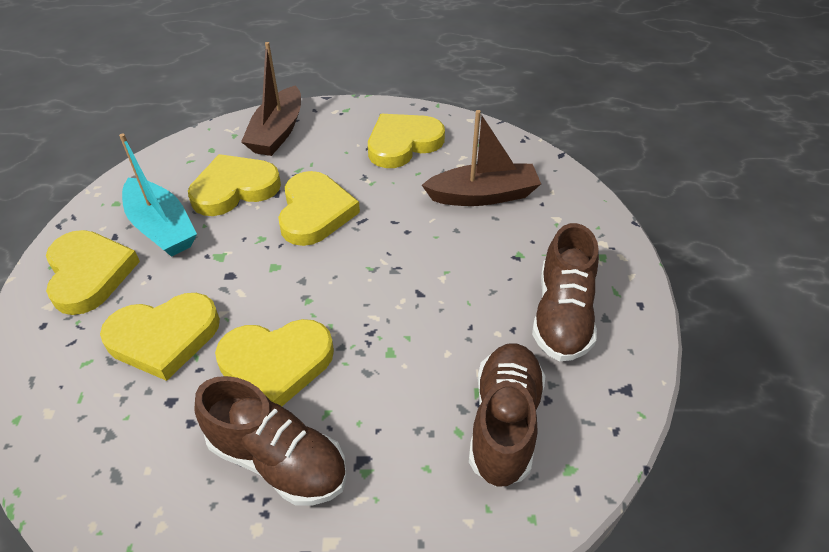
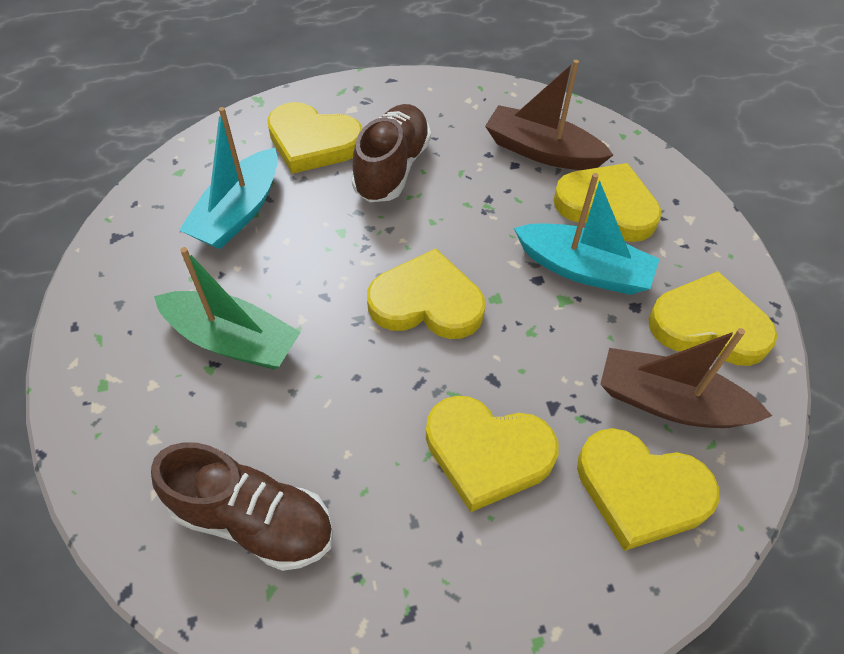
brown shoe: 3 -> 2
green boat: 0 -> 1
turquoise boat: 1 -> 2

